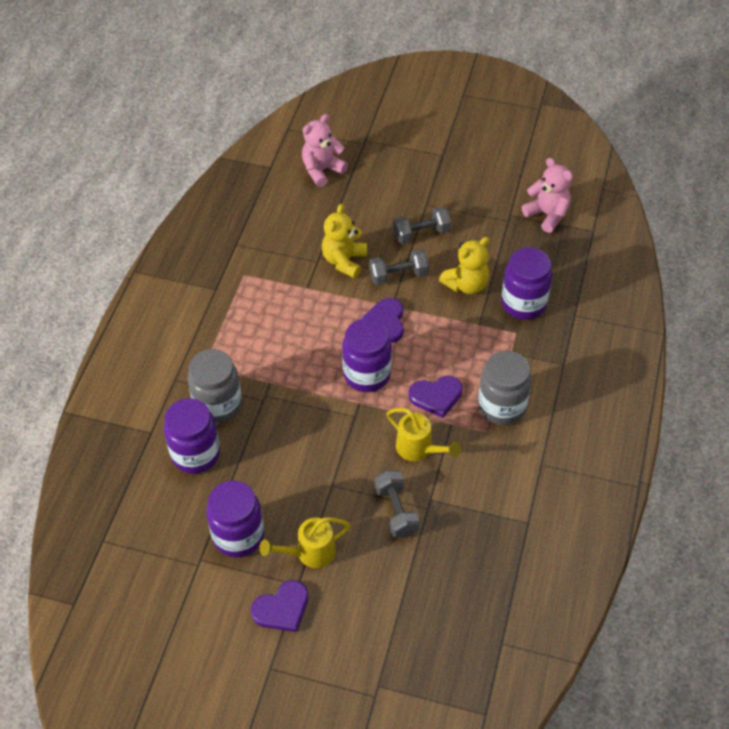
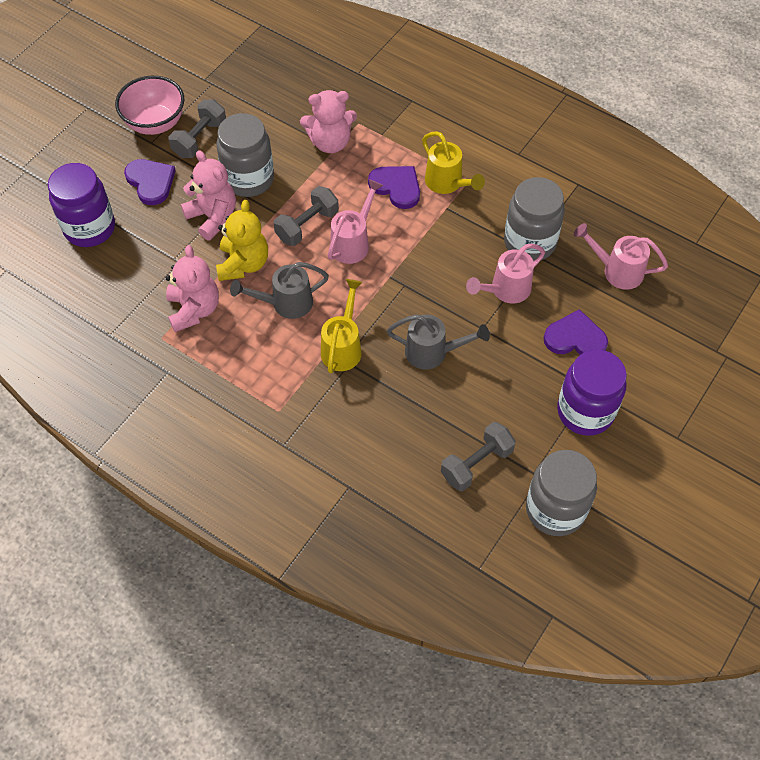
grey jar: 2 -> 3
grey watering can: 0 -> 2
pink bowl: 0 -> 1
pink teddy bear: 2 -> 3
pink watering can: 0 -> 3
purple jar: 4 -> 2
yellow teddy bear: 2 -> 1

